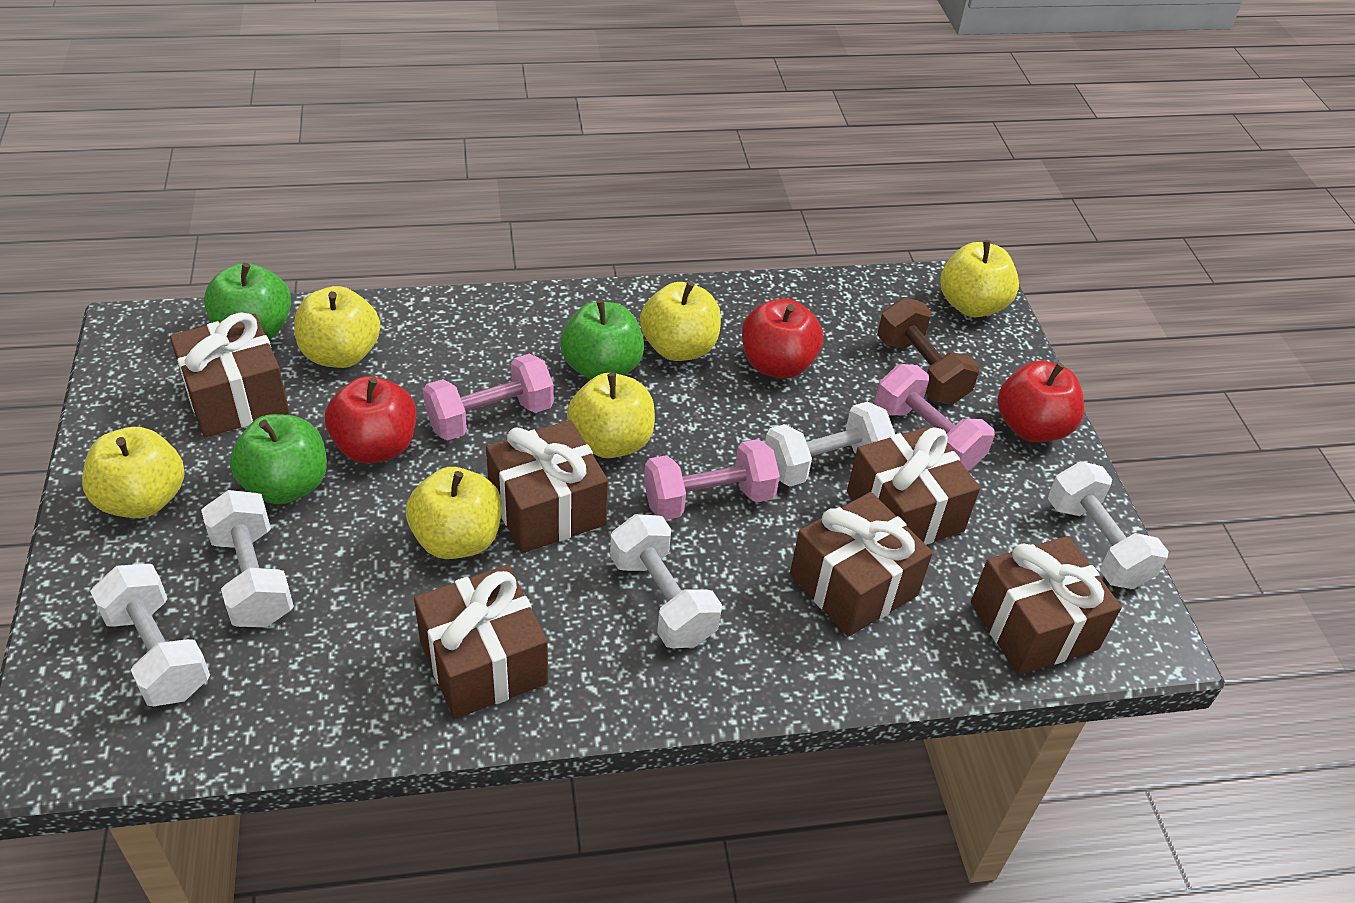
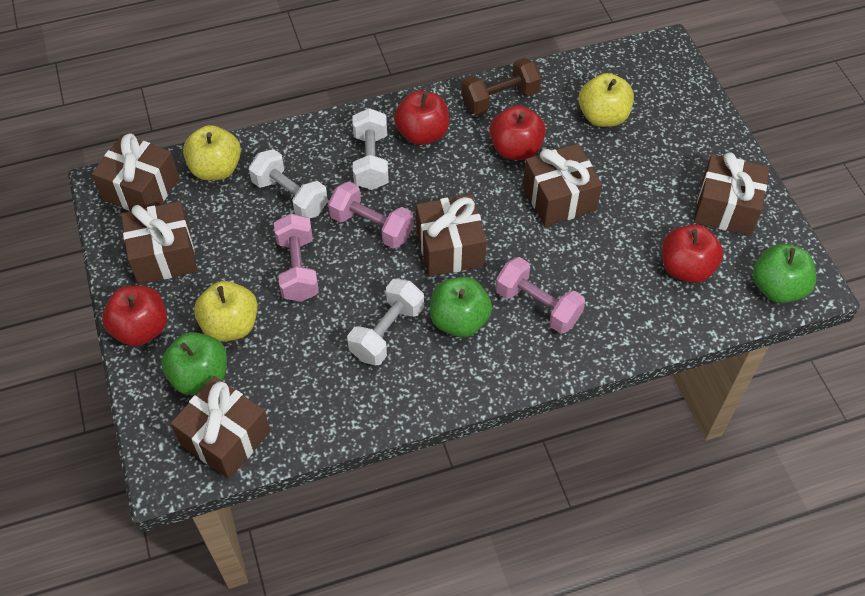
red apple: 3 -> 4
white dumbbell: 5 -> 3
yellow apple: 6 -> 3

